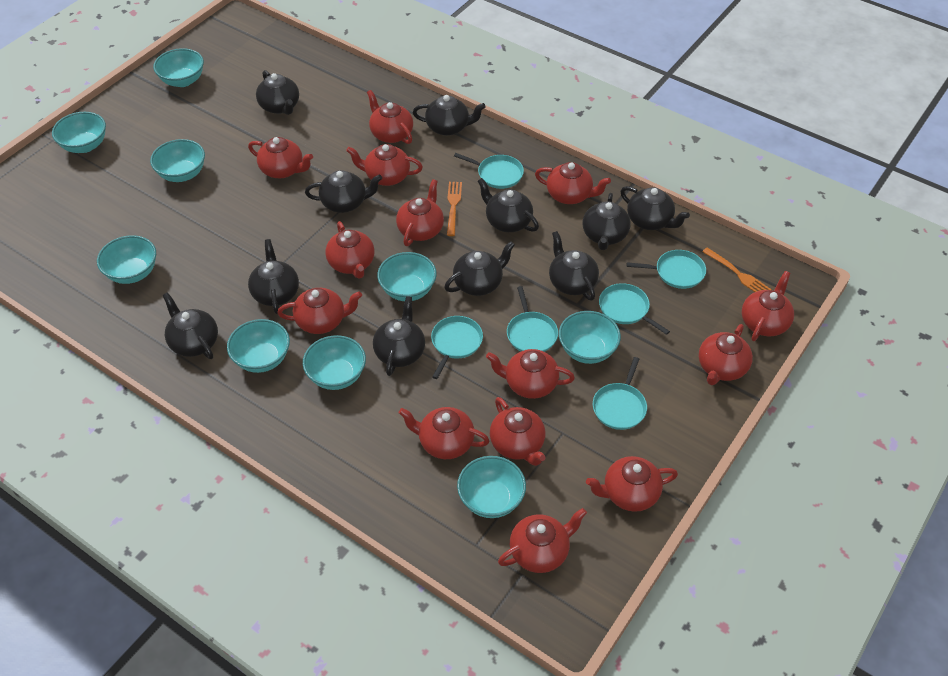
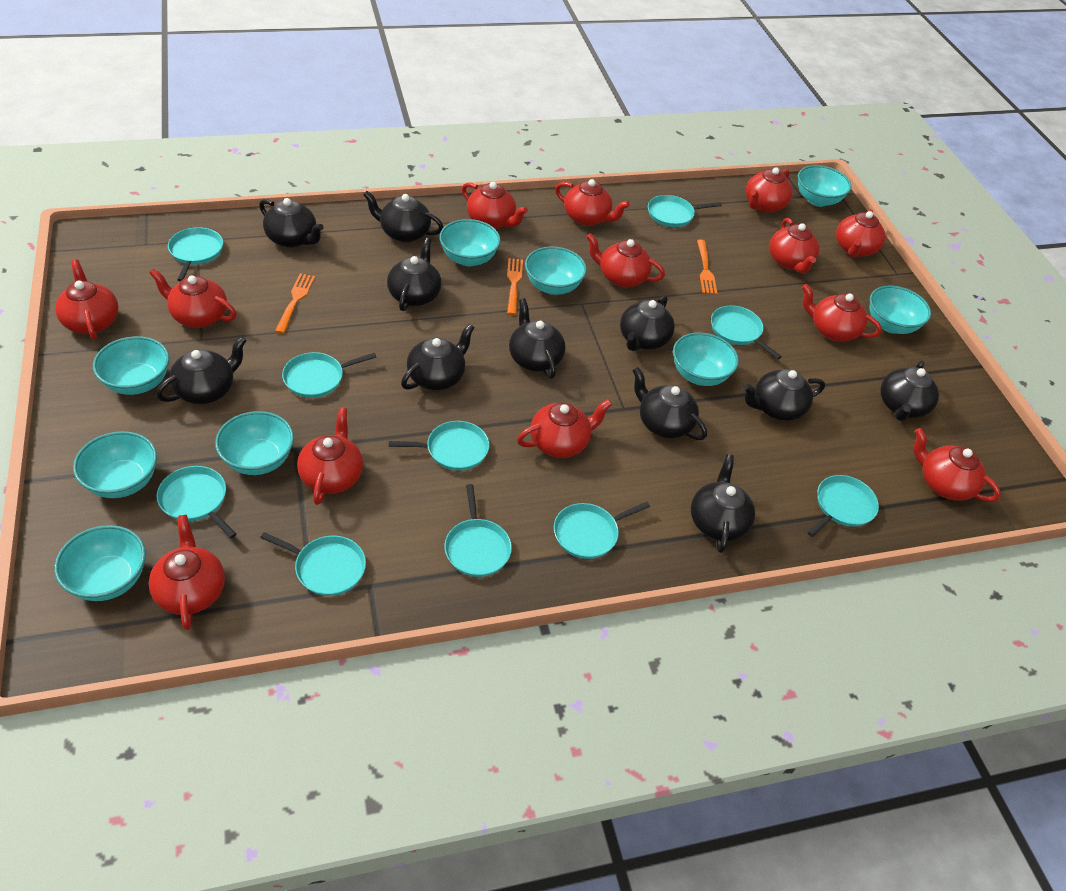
orange fork: 2 -> 3
red teapot: 14 -> 13
turquoise pan: 6 -> 10

